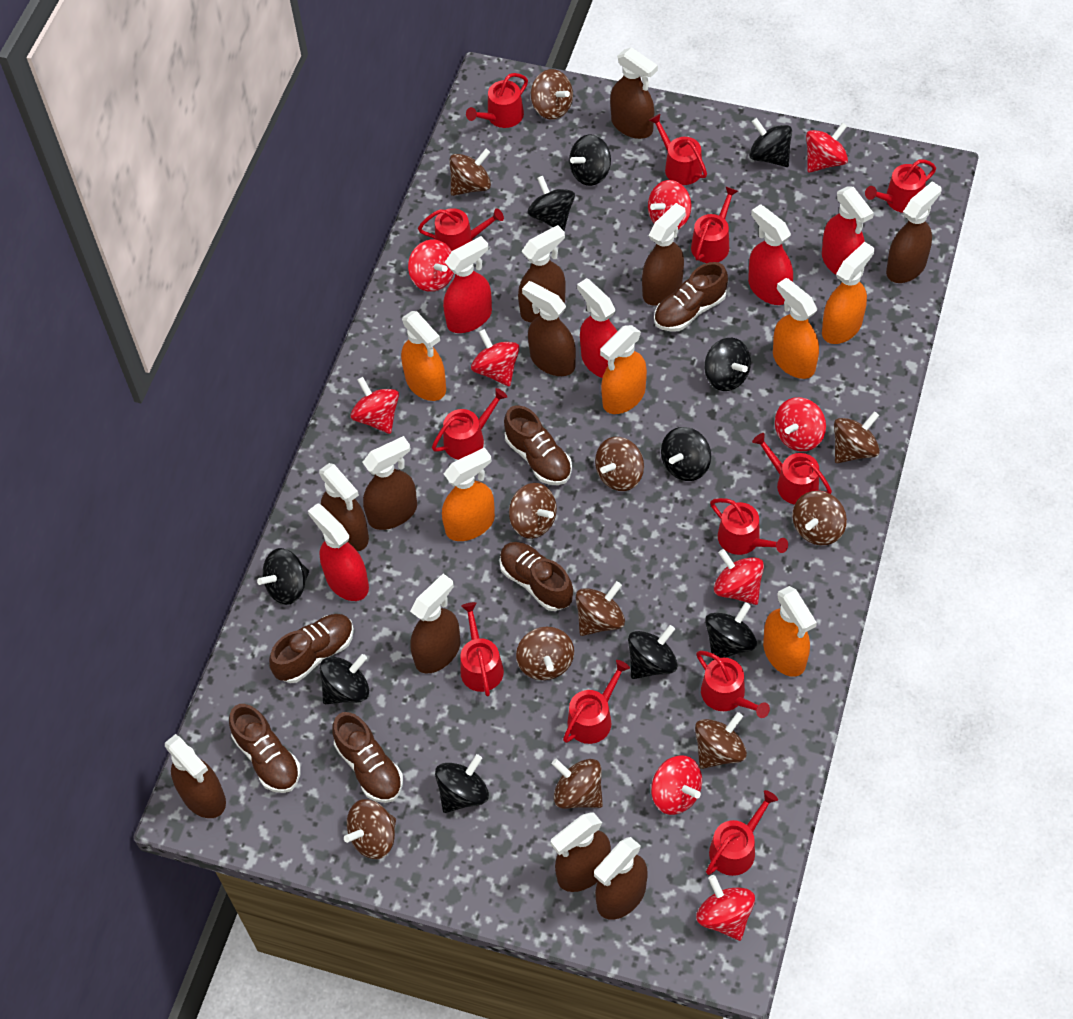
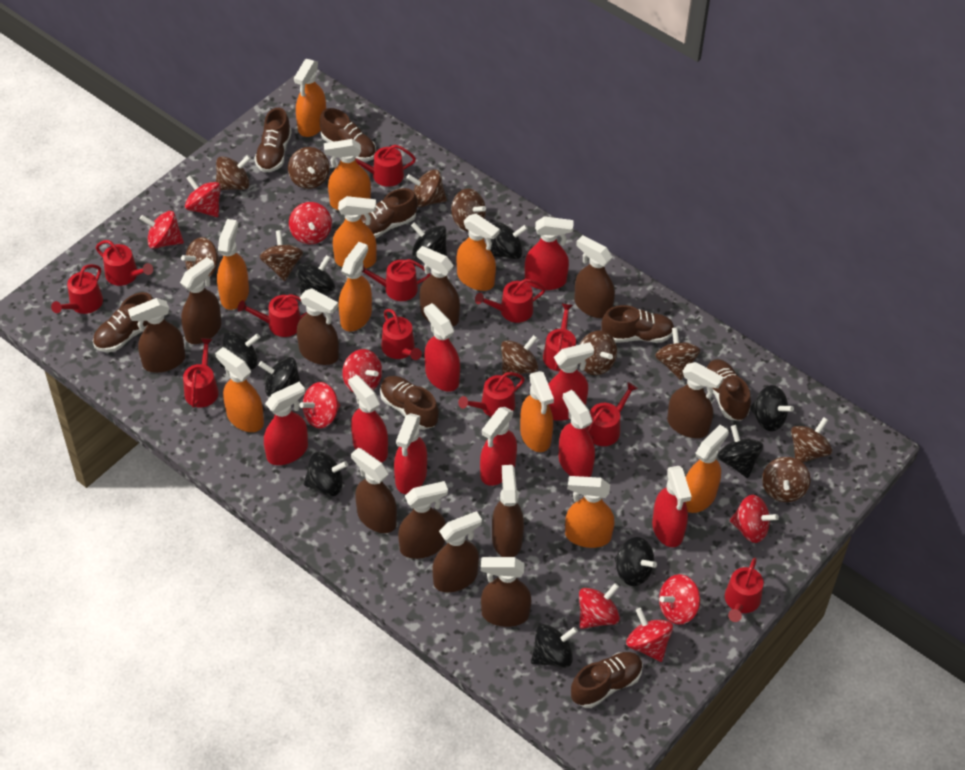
brown shoe: 6 -> 8
orange spray bottle: 6 -> 10
red spray bottle: 5 -> 9

